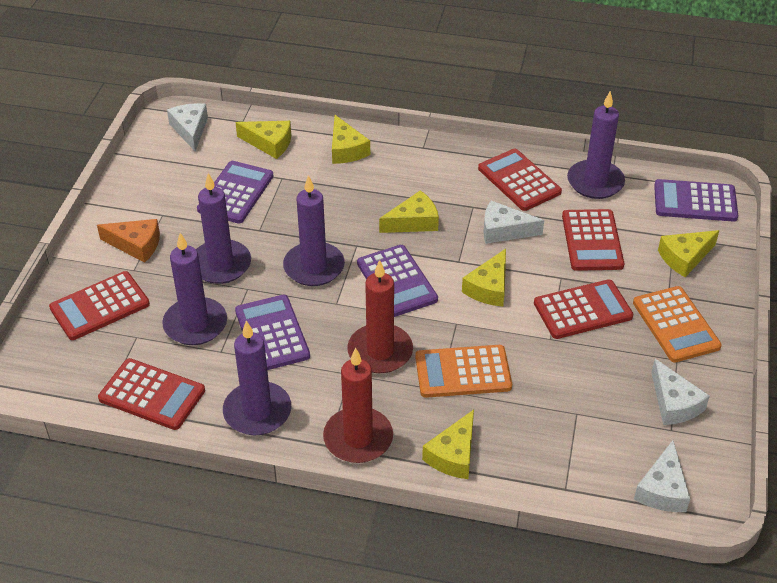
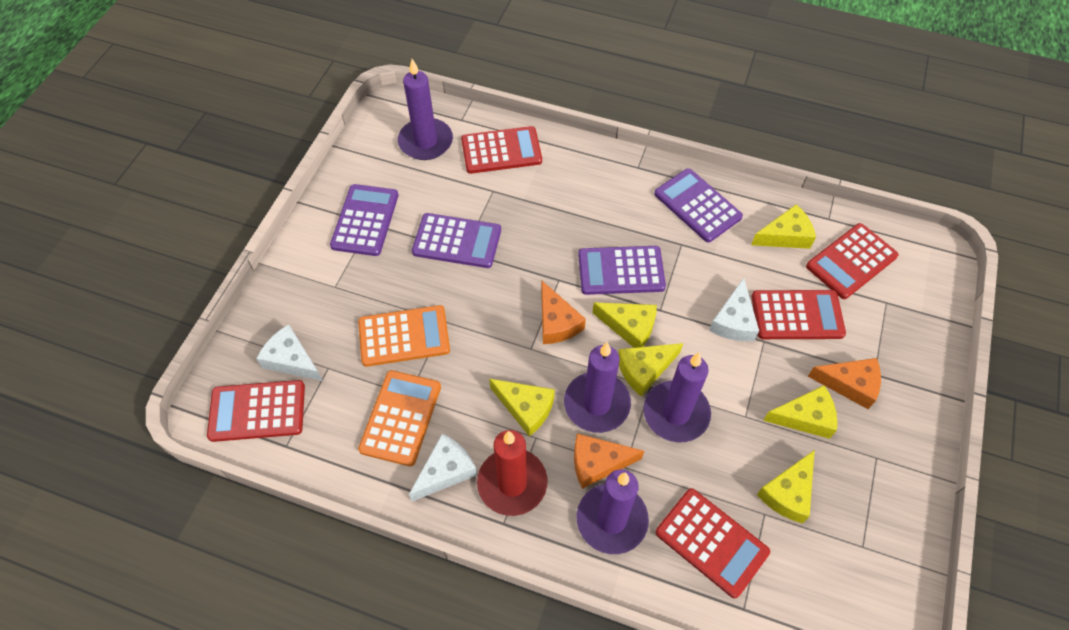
orange cheese: 1 -> 3
purple candle: 5 -> 4
red candle: 2 -> 1
white cheese: 4 -> 3

